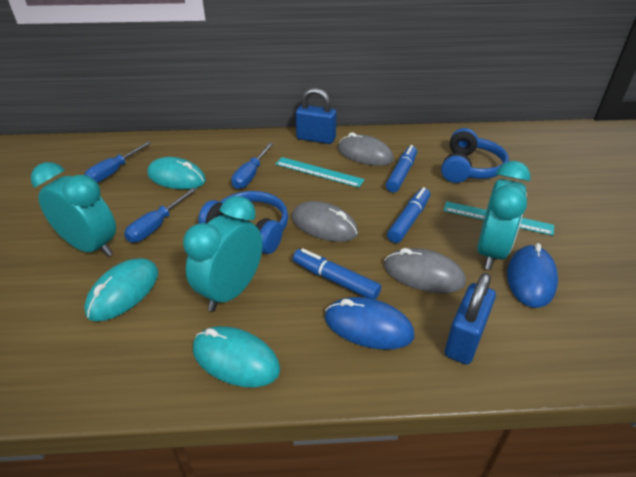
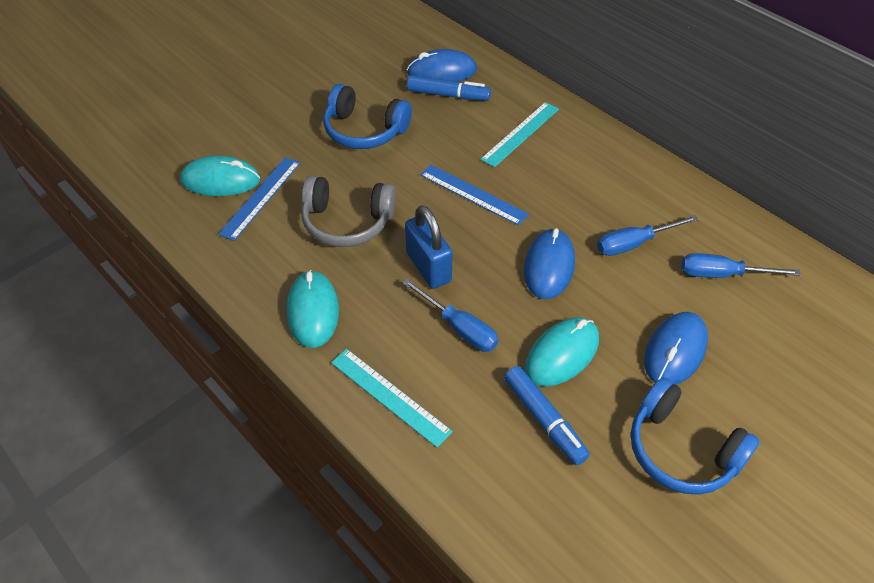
blue marker: 3 -> 2
blue mouse: 2 -> 3
blue padlock: 2 -> 1
blue ruler: 0 -> 2
grey headphones: 0 -> 1
grey mouse: 3 -> 0
turquoise clock: 3 -> 0

